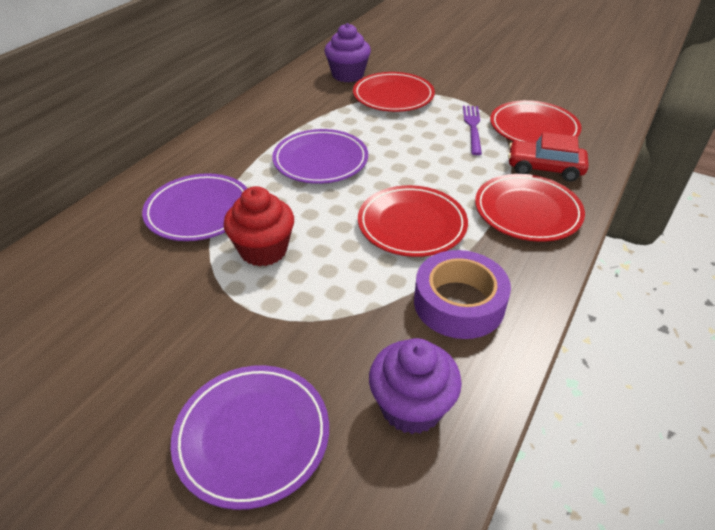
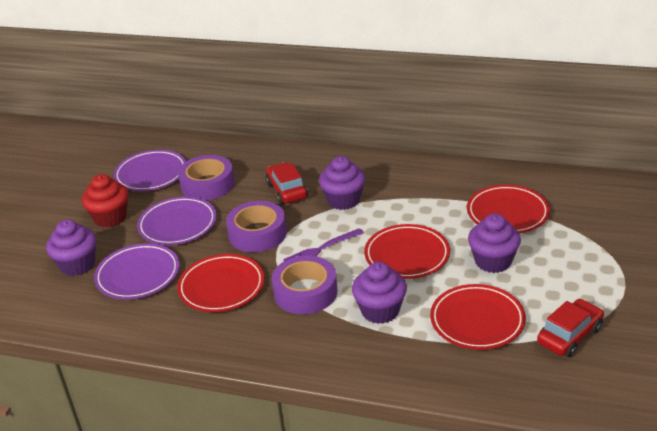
purple cupcake: 2 -> 4
purple tape: 1 -> 3
red car: 1 -> 2

